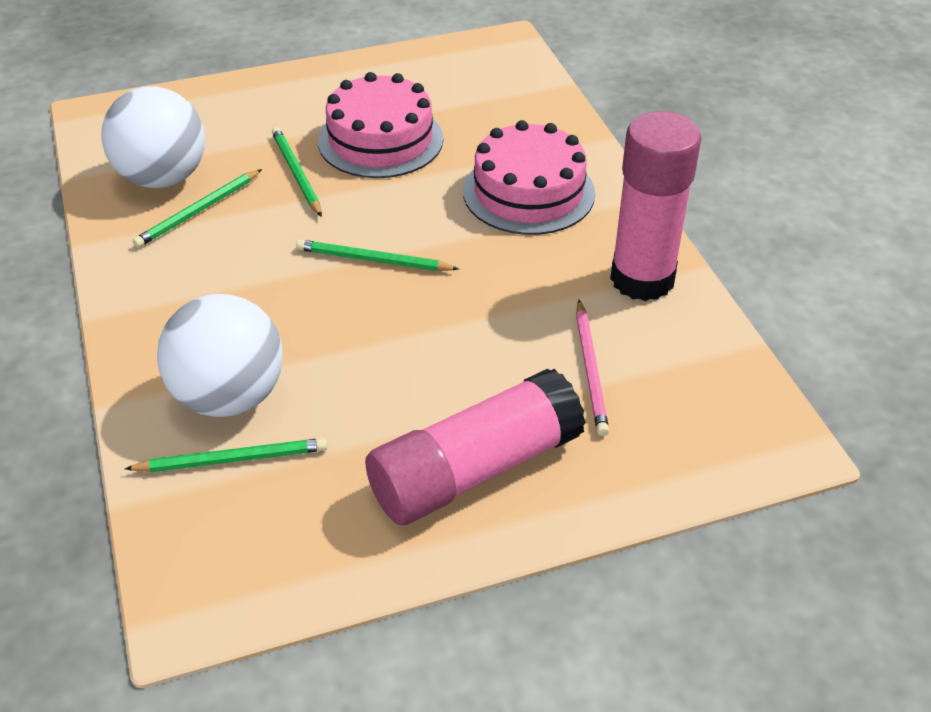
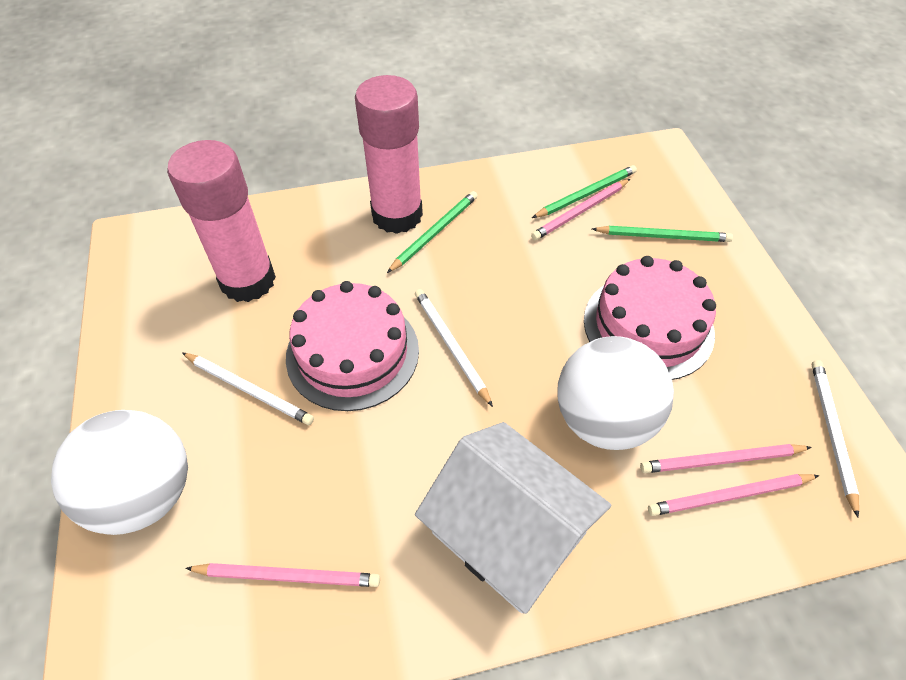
green pencil: 4 -> 3
pink pencil: 1 -> 4
white house: 0 -> 1
white pencil: 0 -> 3

